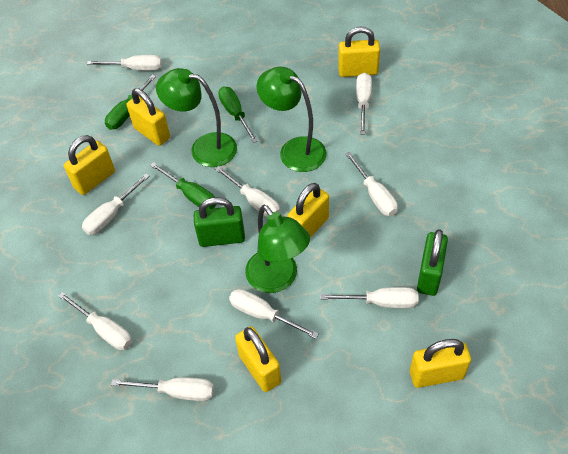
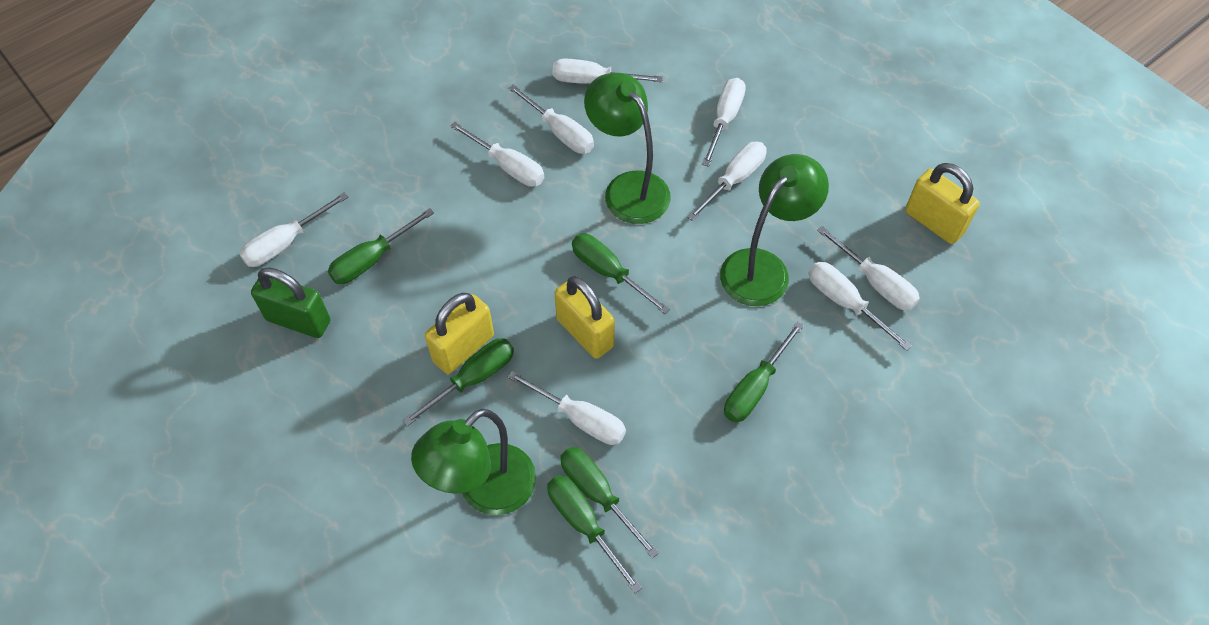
green padlock: 2 -> 1
green screwdriver: 3 -> 6
yellow padlock: 6 -> 3

